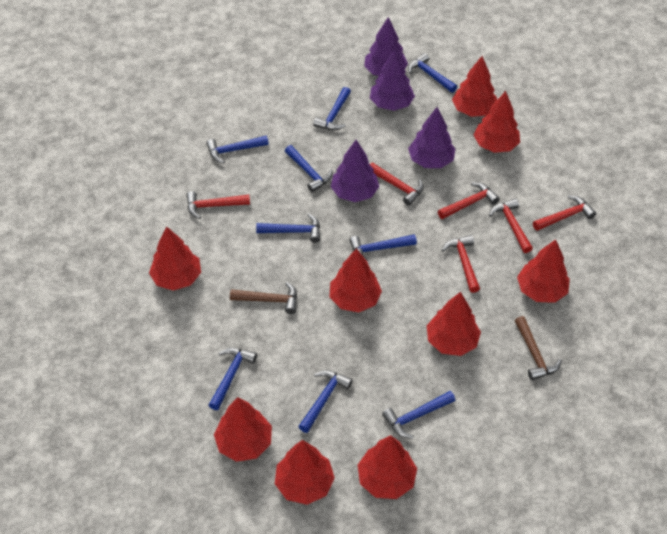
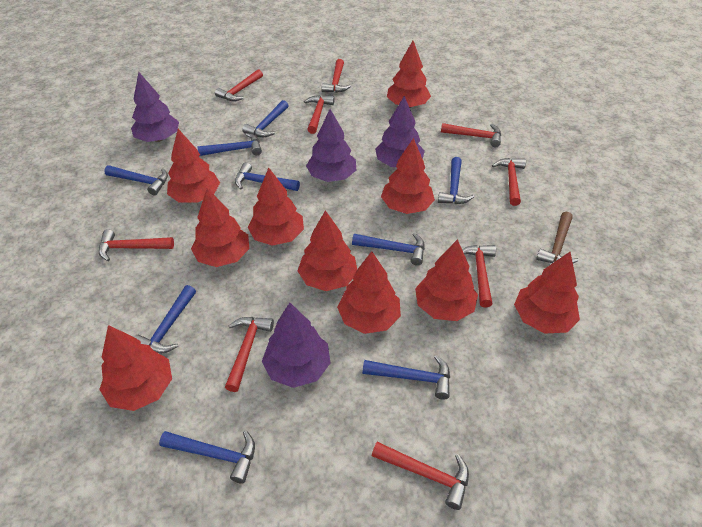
brown hammer: 2 -> 1
red hammer: 6 -> 9
red tree: 9 -> 10

